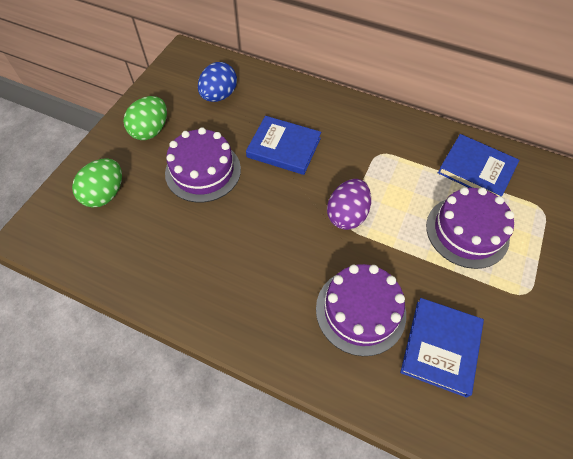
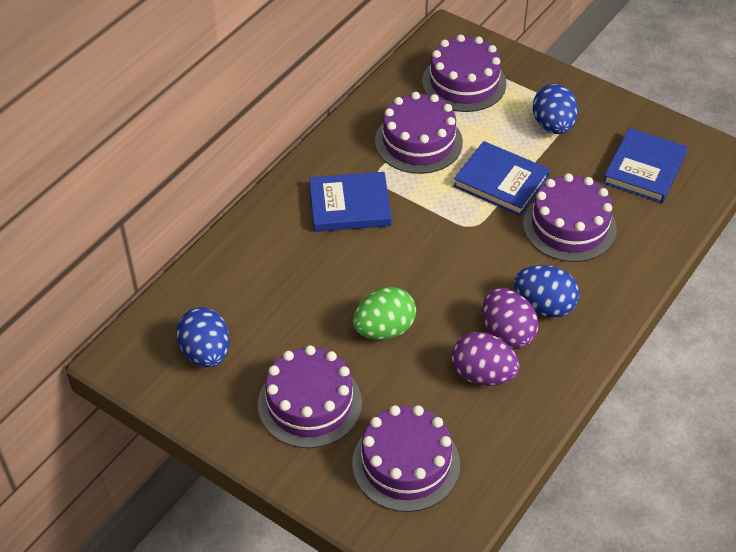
blue egg: 1 -> 3
green egg: 2 -> 1
purple cake: 3 -> 5
purple egg: 1 -> 2

